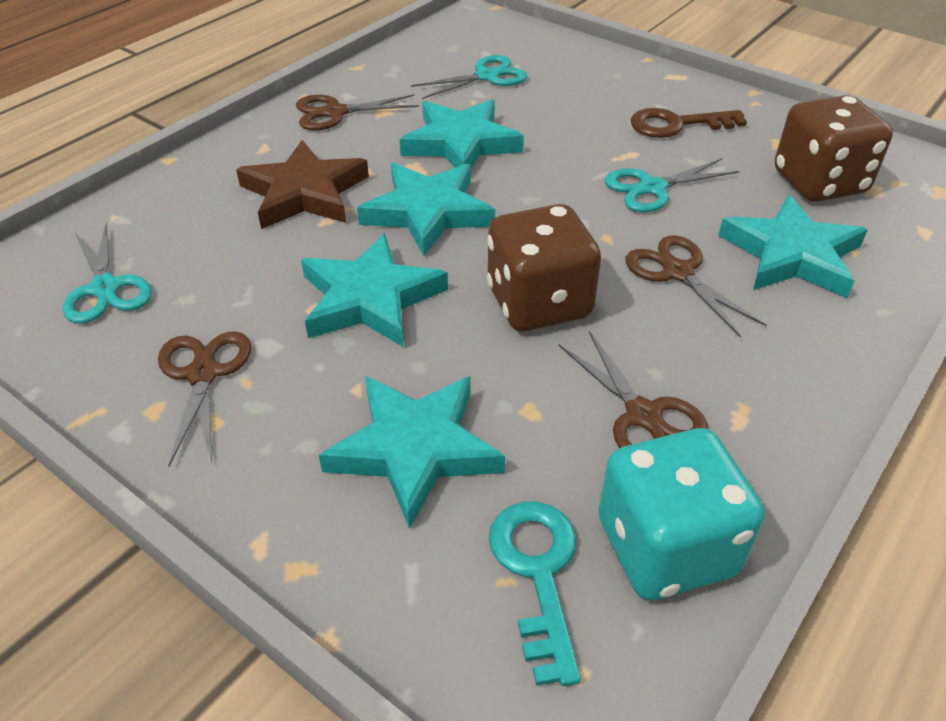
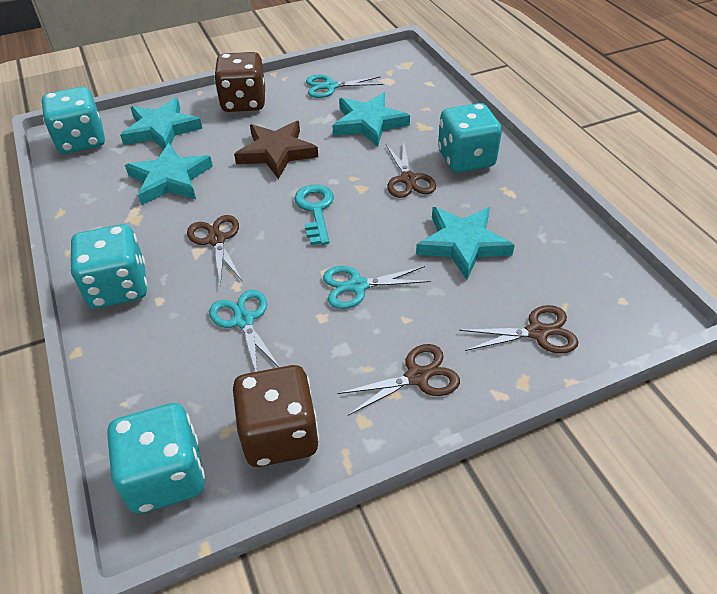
brown key: 1 -> 0
turquoise dice: 1 -> 4
turquoise star: 5 -> 4

